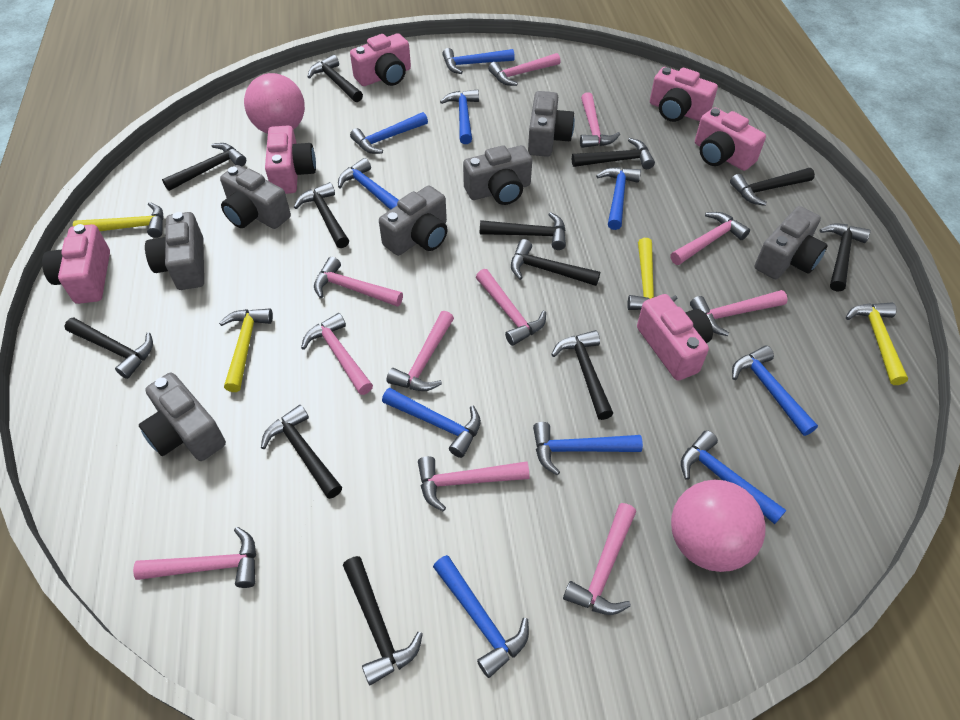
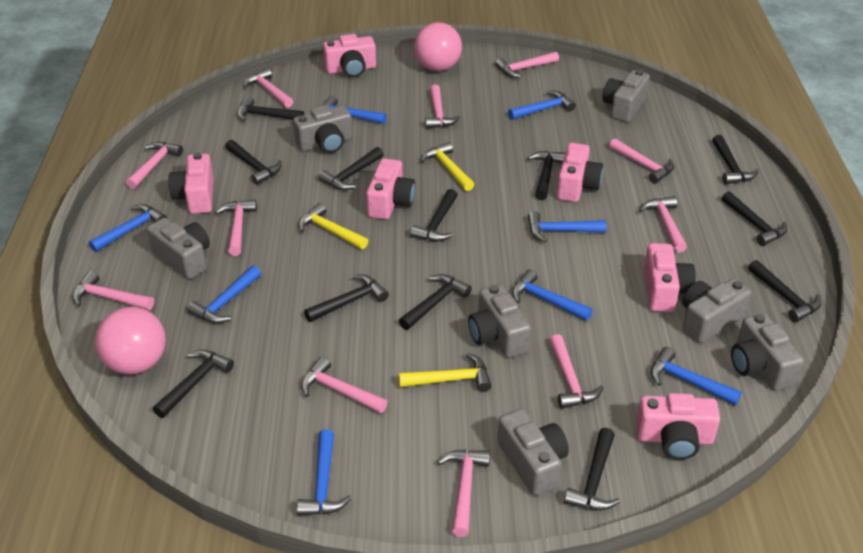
blue hammer: 10 -> 8
yellow hammer: 4 -> 3

